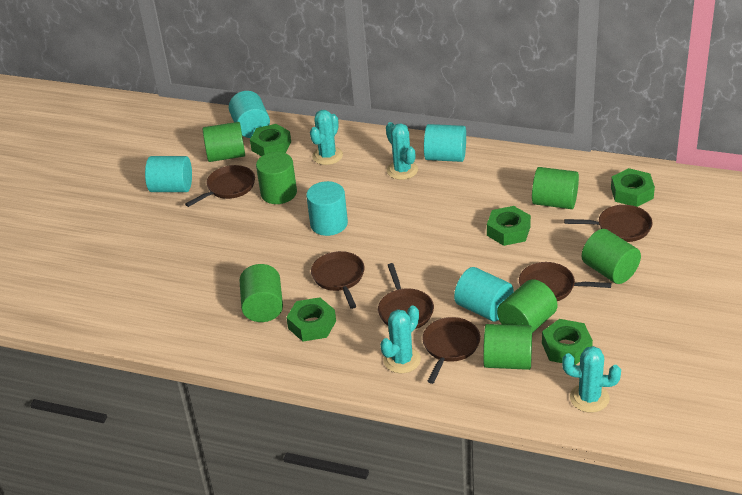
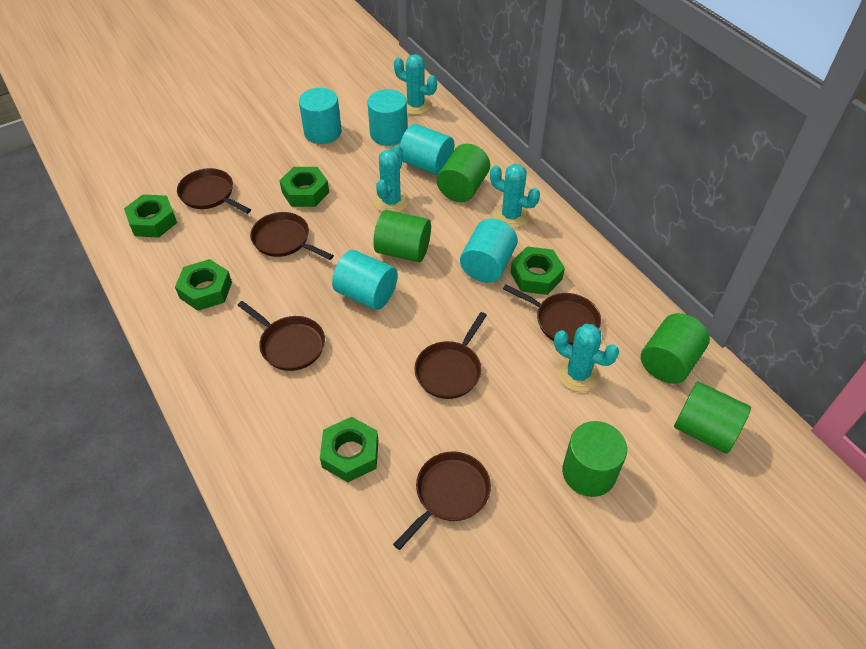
green cylinder: 7 -> 5

